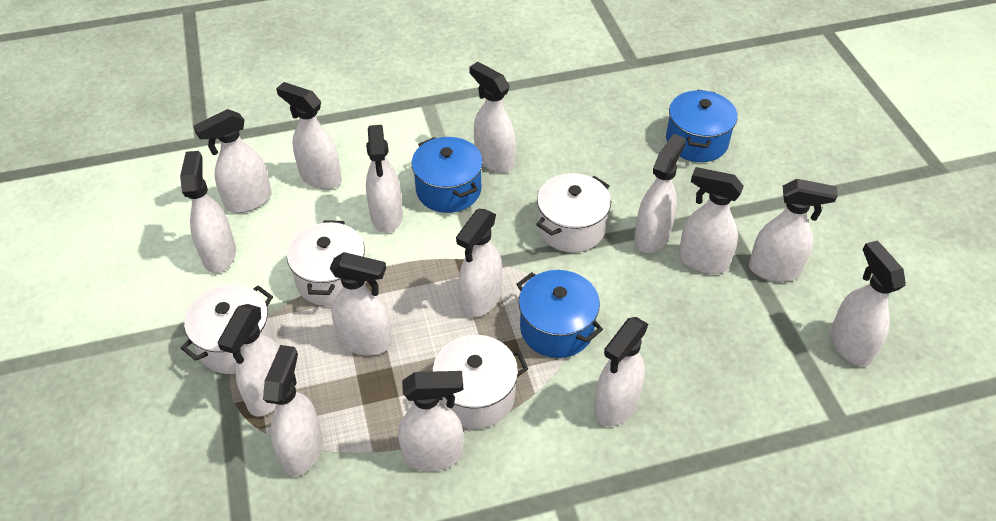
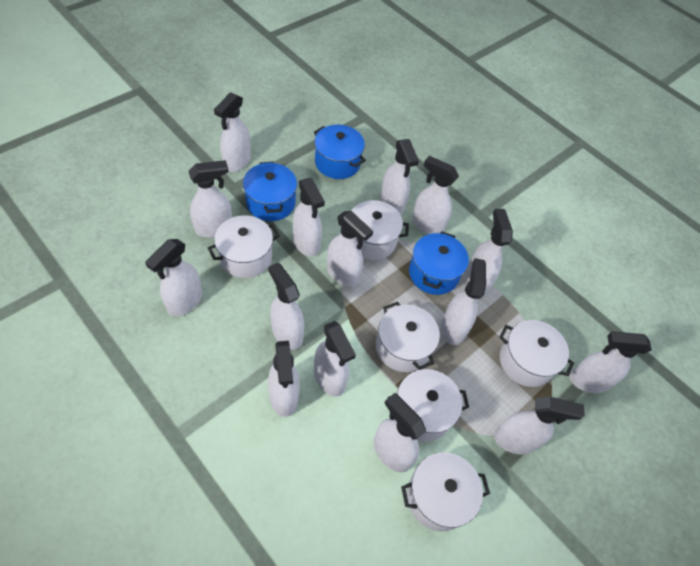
white pot: 4 -> 6

